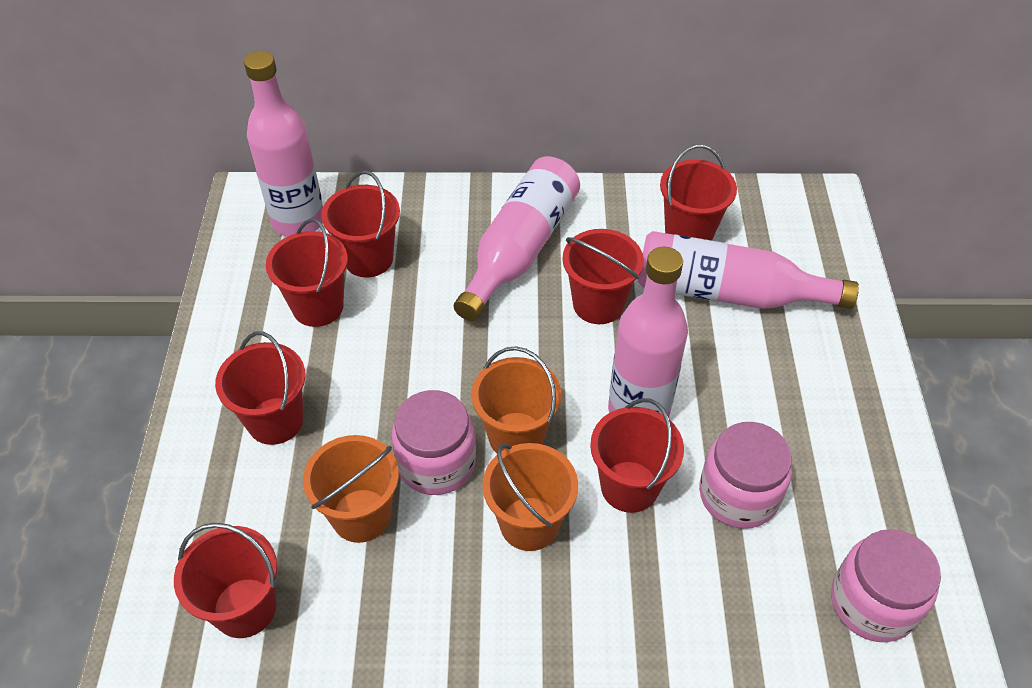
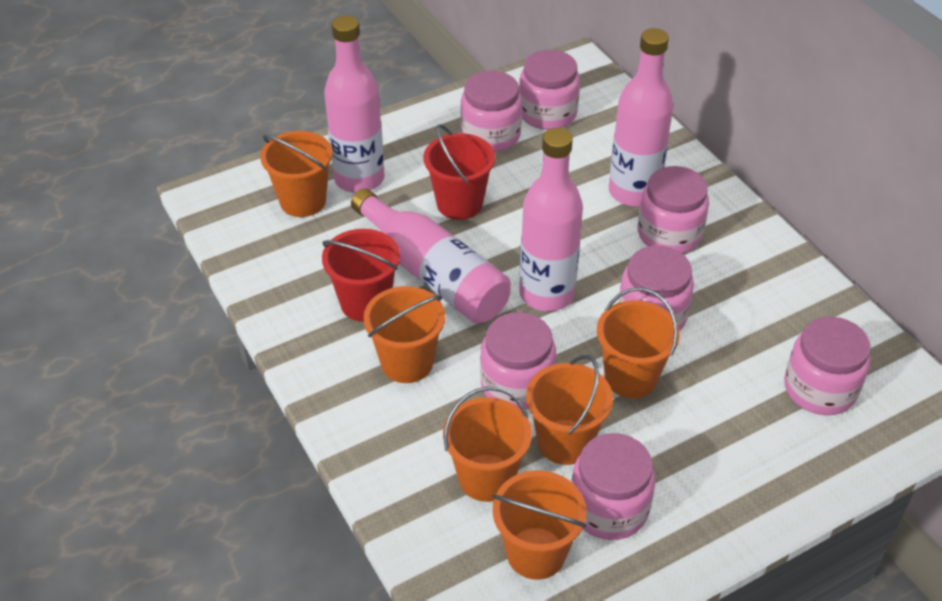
orange bucket: 3 -> 6
pink jar: 3 -> 7
red bucket: 7 -> 2

